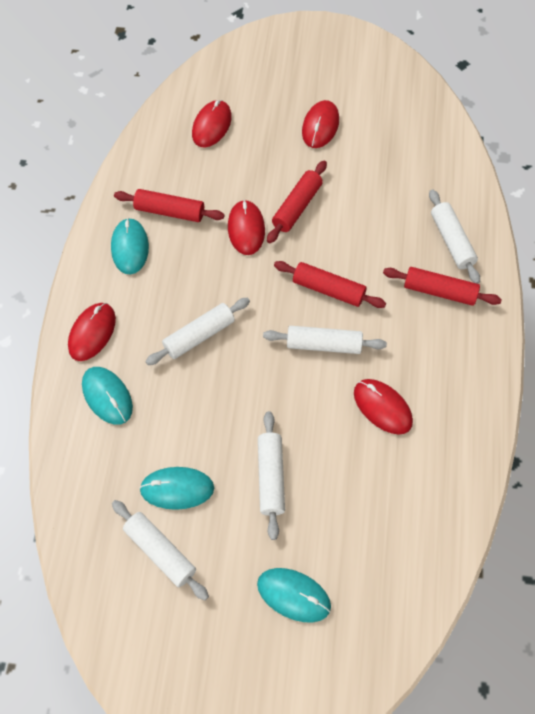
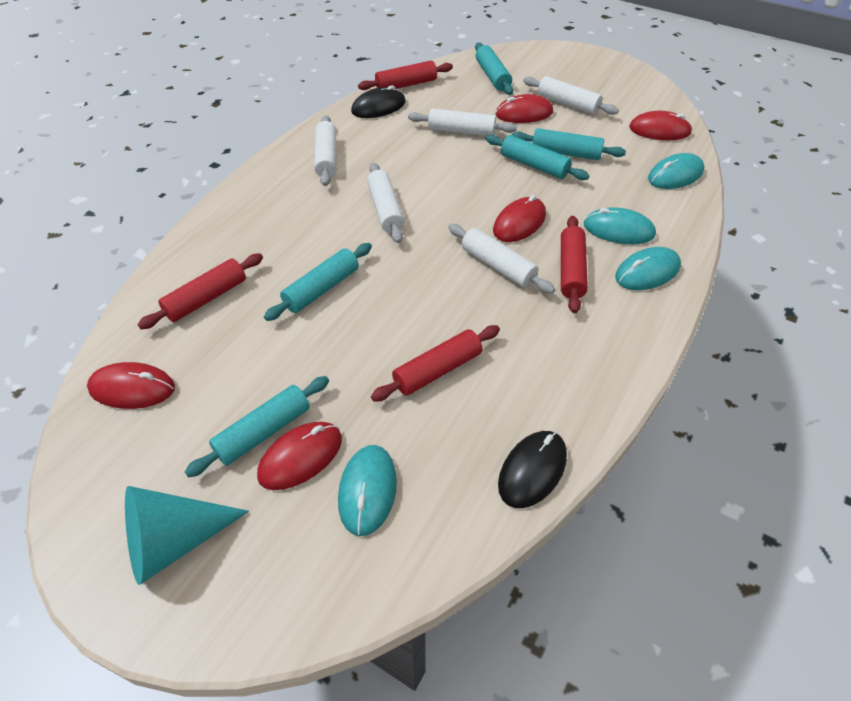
black mouse: 0 -> 2
turquoise cone: 0 -> 1
turquoise rolling pin: 0 -> 5

